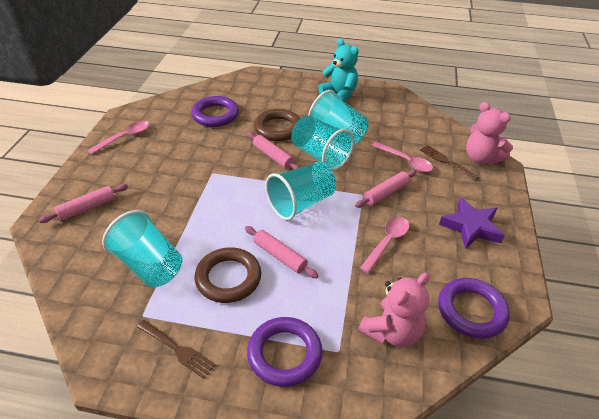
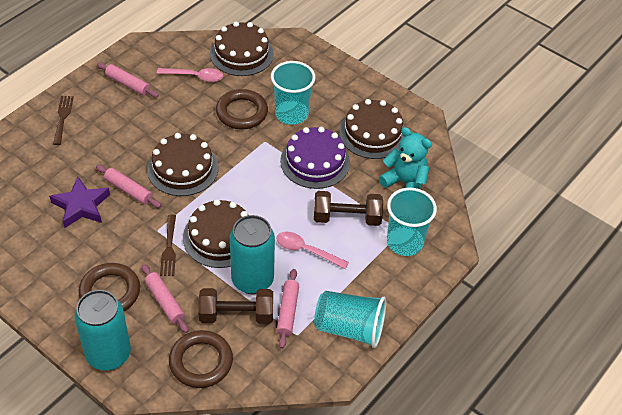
brown cake: 0 -> 4
brown dumbbell: 0 -> 2
brown ring: 2 -> 3
pink spoon: 3 -> 2
pink teddy bear: 2 -> 0
purple cake: 0 -> 1
purple ring: 3 -> 0
turquoise can: 0 -> 2
turquoise cup: 4 -> 3

